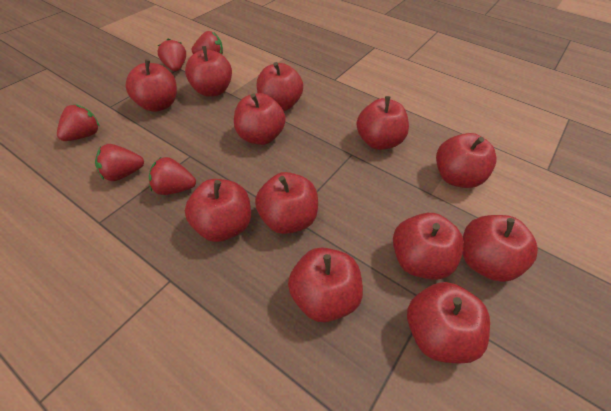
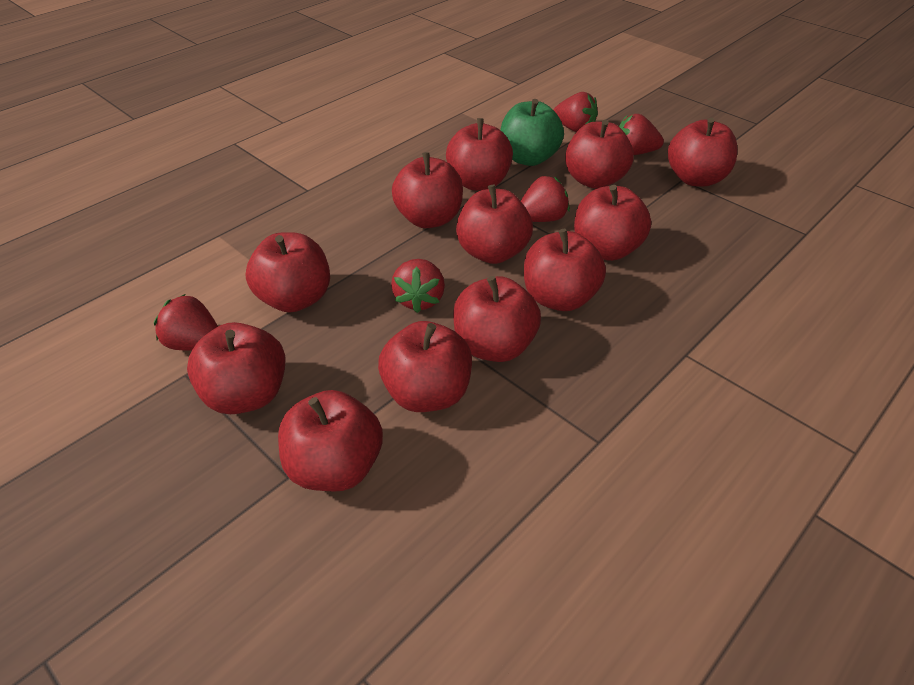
green apple: 0 -> 1

